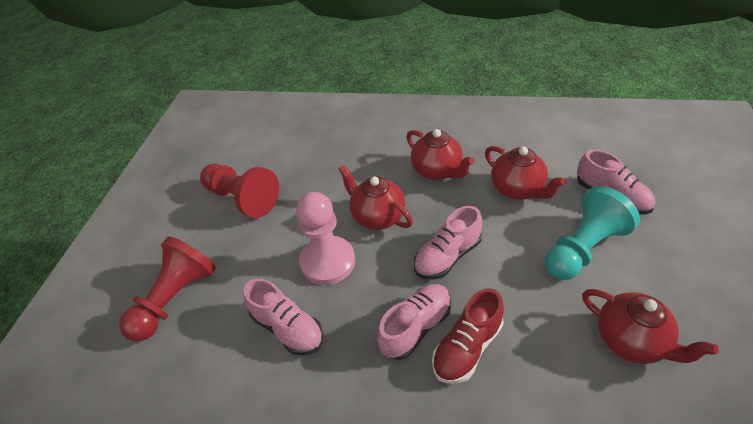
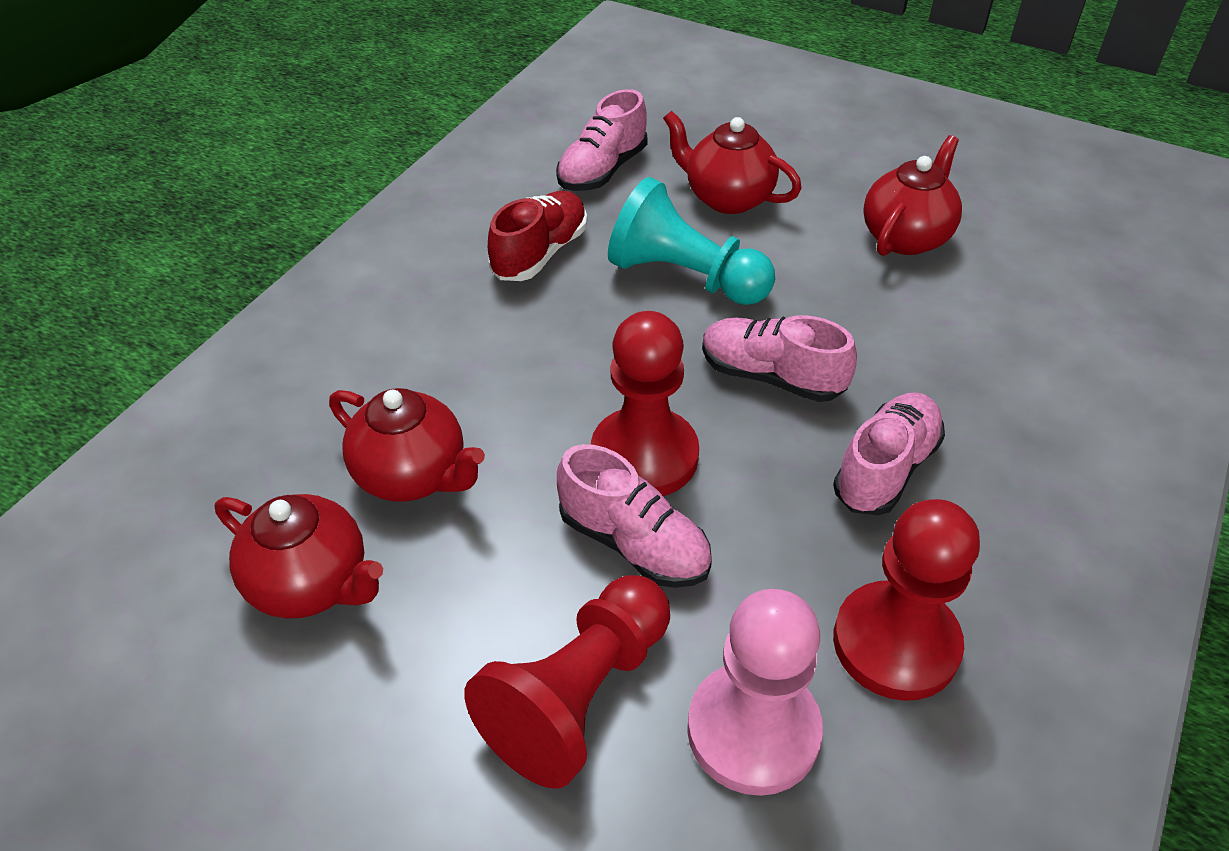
red pawn: 2 -> 3

